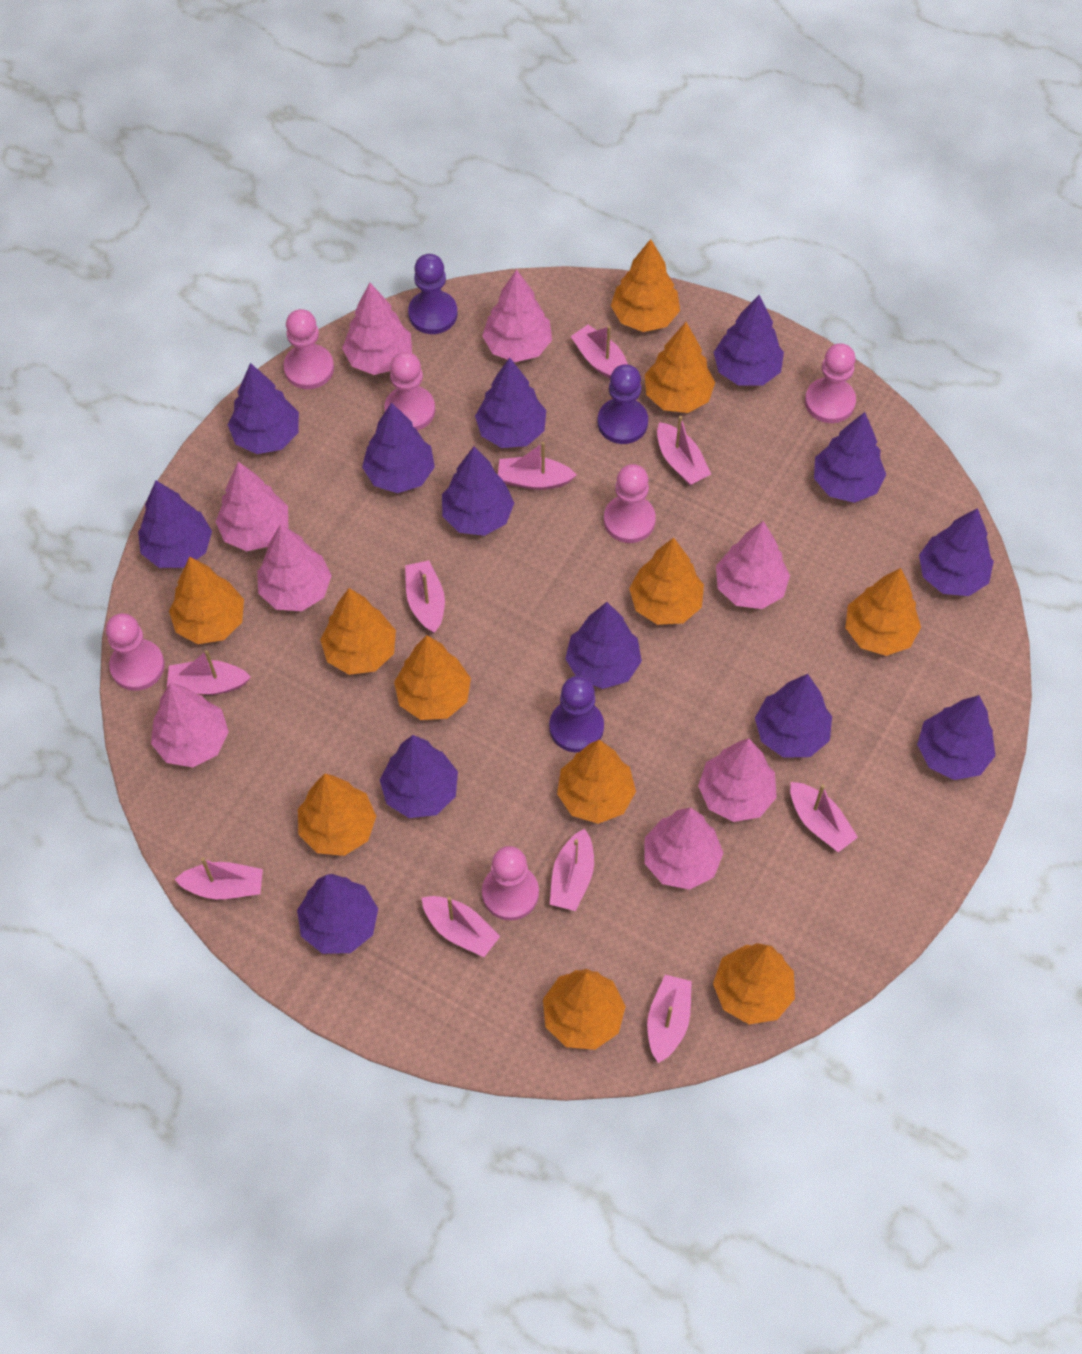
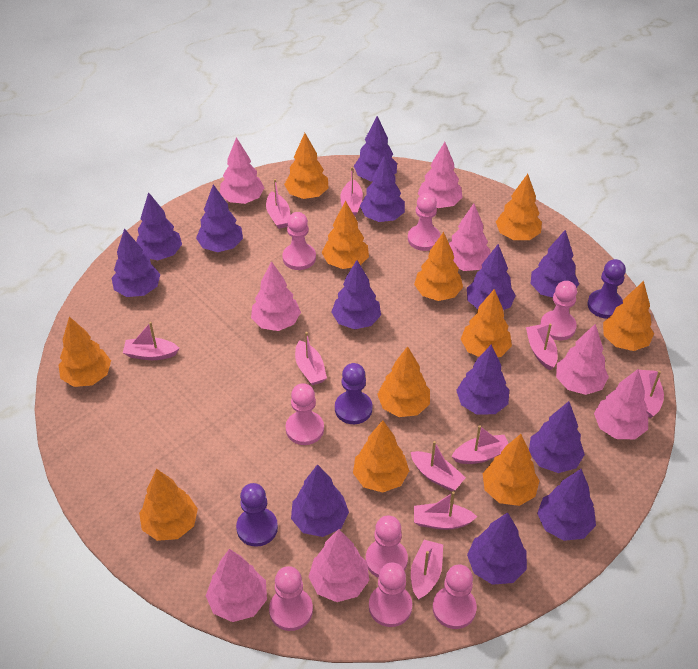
pink pawn: 6 -> 8

